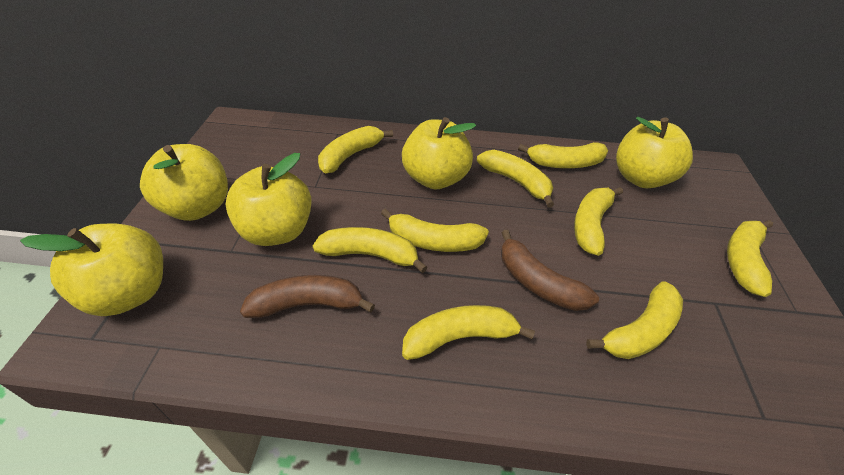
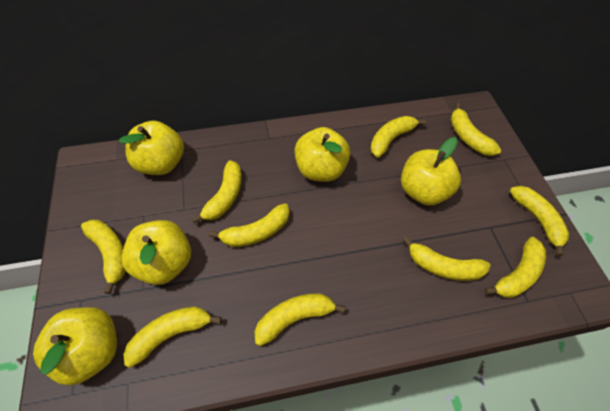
brown banana: 2 -> 0
yellow banana: 9 -> 10

